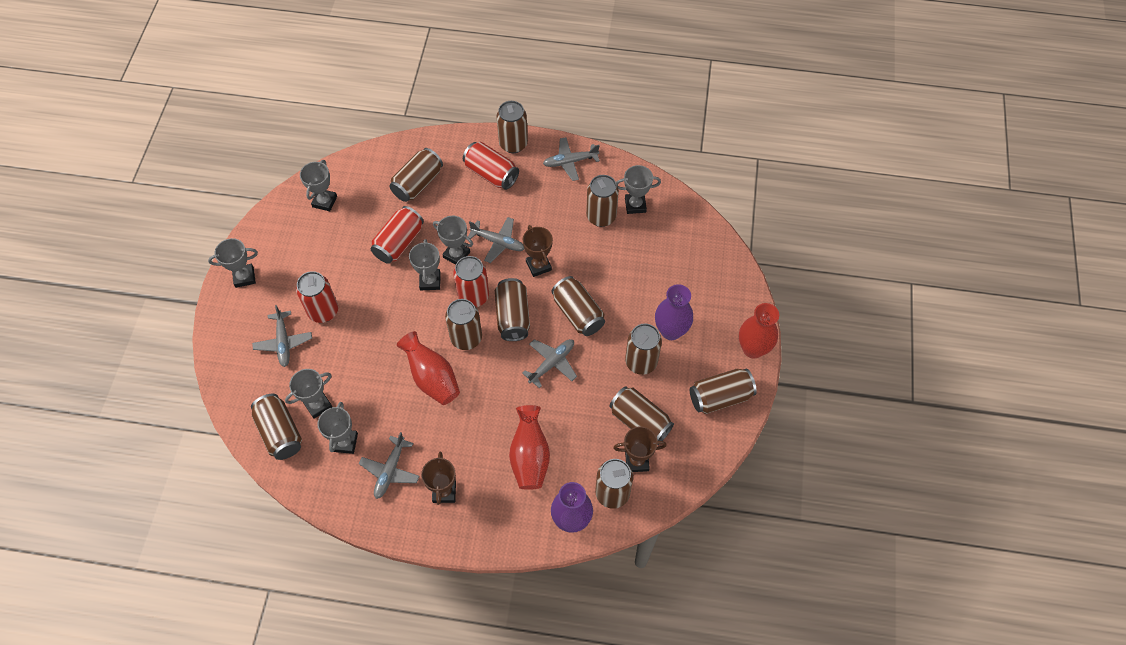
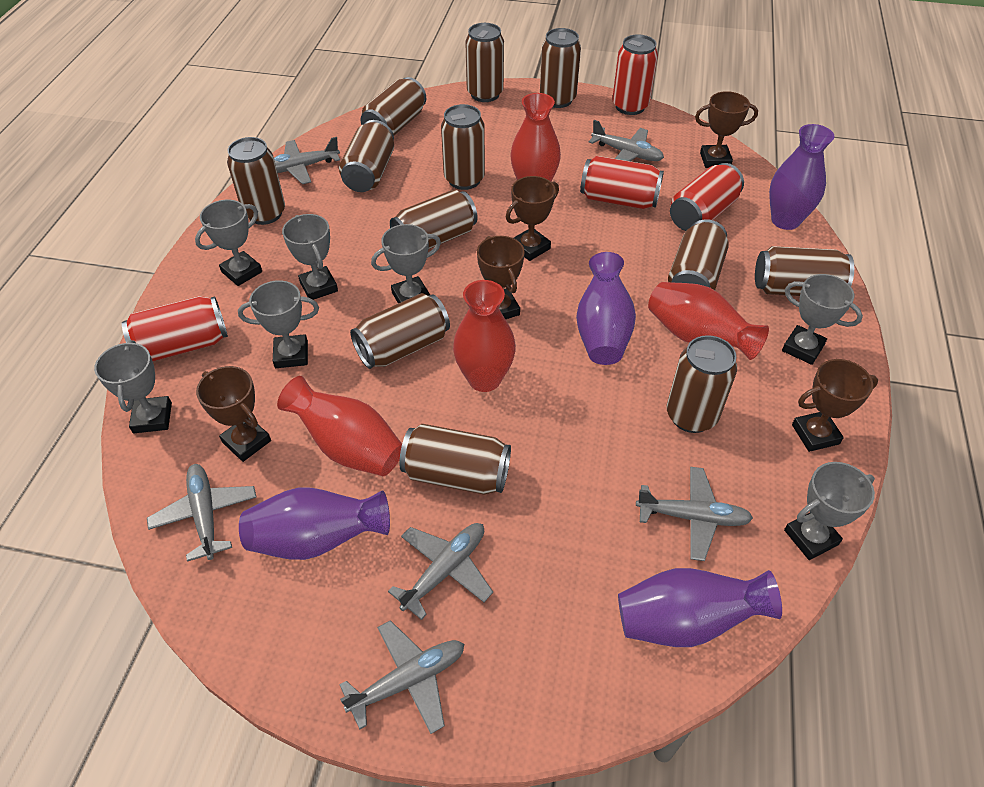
brown can: 11 -> 12
brown trophy: 3 -> 5
grey plane: 5 -> 6
purple vase: 2 -> 4
red vase: 3 -> 4

